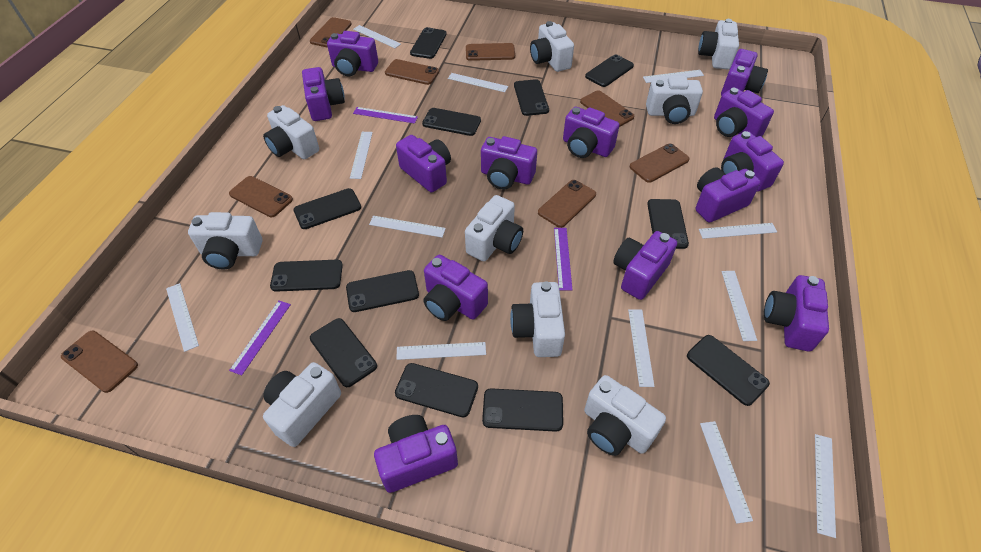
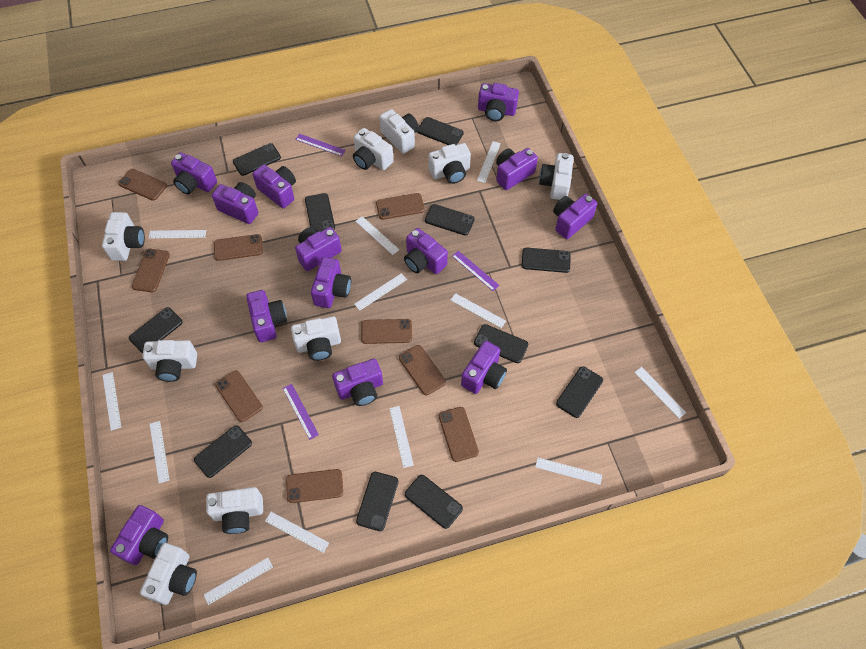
black phone: 12 -> 11
brown phone: 8 -> 9

